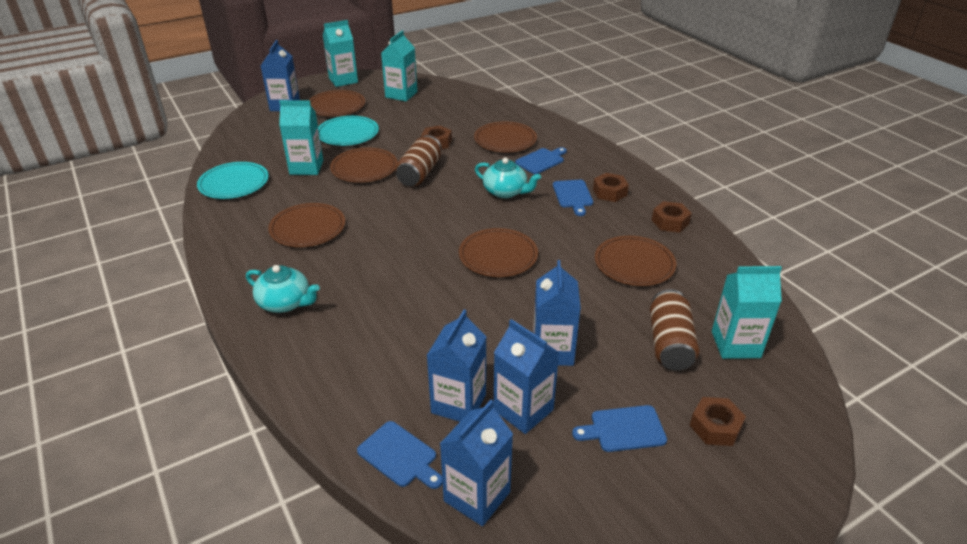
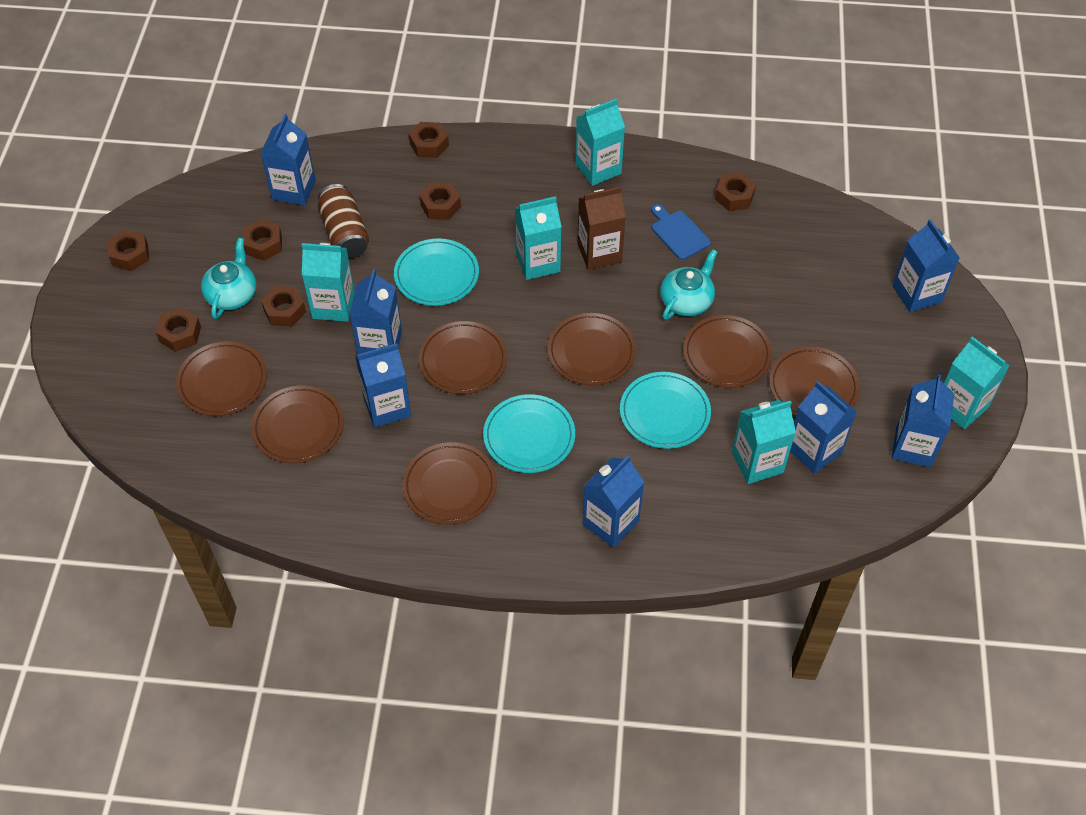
blue carton: 5 -> 7
blue cutting board: 4 -> 1
brown can: 2 -> 1
brown carton: 0 -> 1
brown nut: 4 -> 7
brown plate: 6 -> 7
turquoise carton: 4 -> 5
turquoise plate: 2 -> 3

